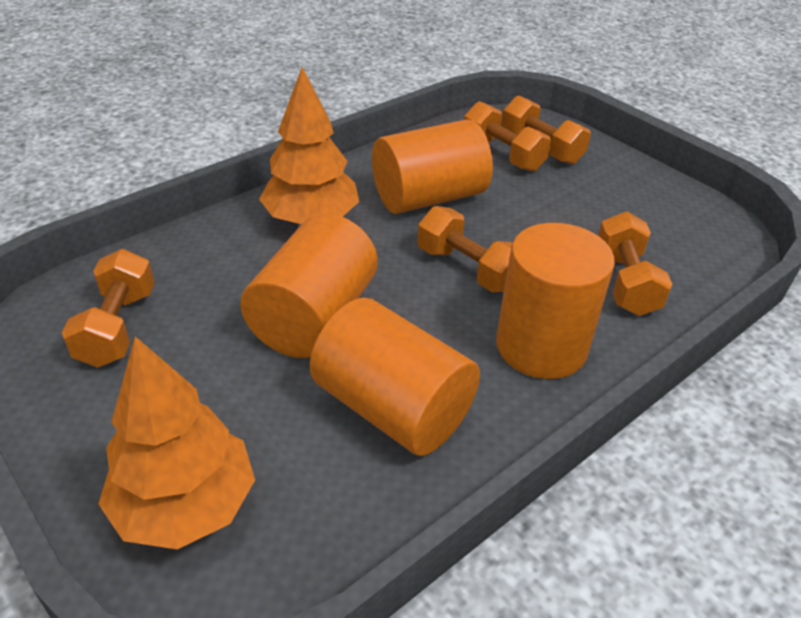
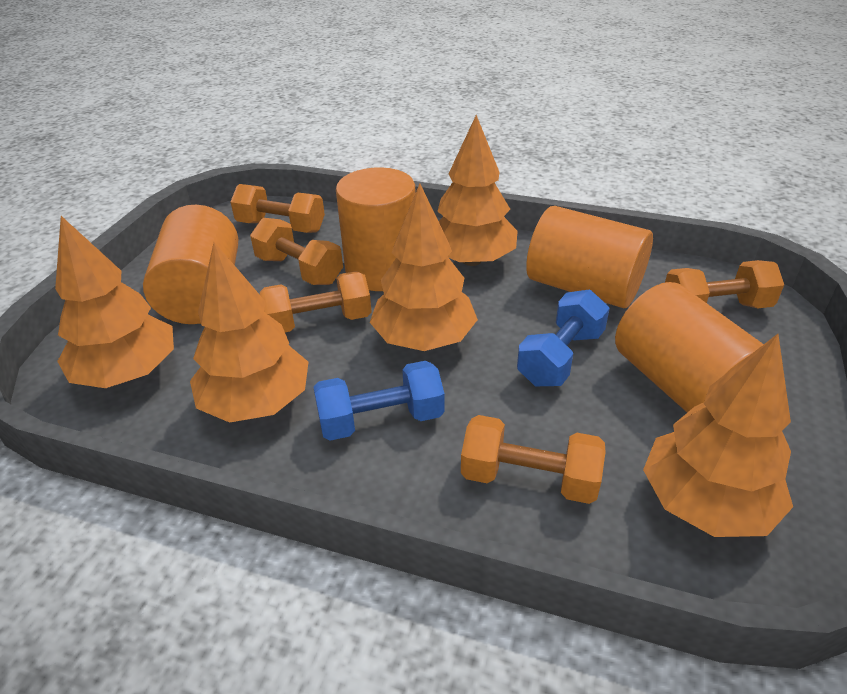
blue dumbbell: 0 -> 2
orange tree: 2 -> 5

